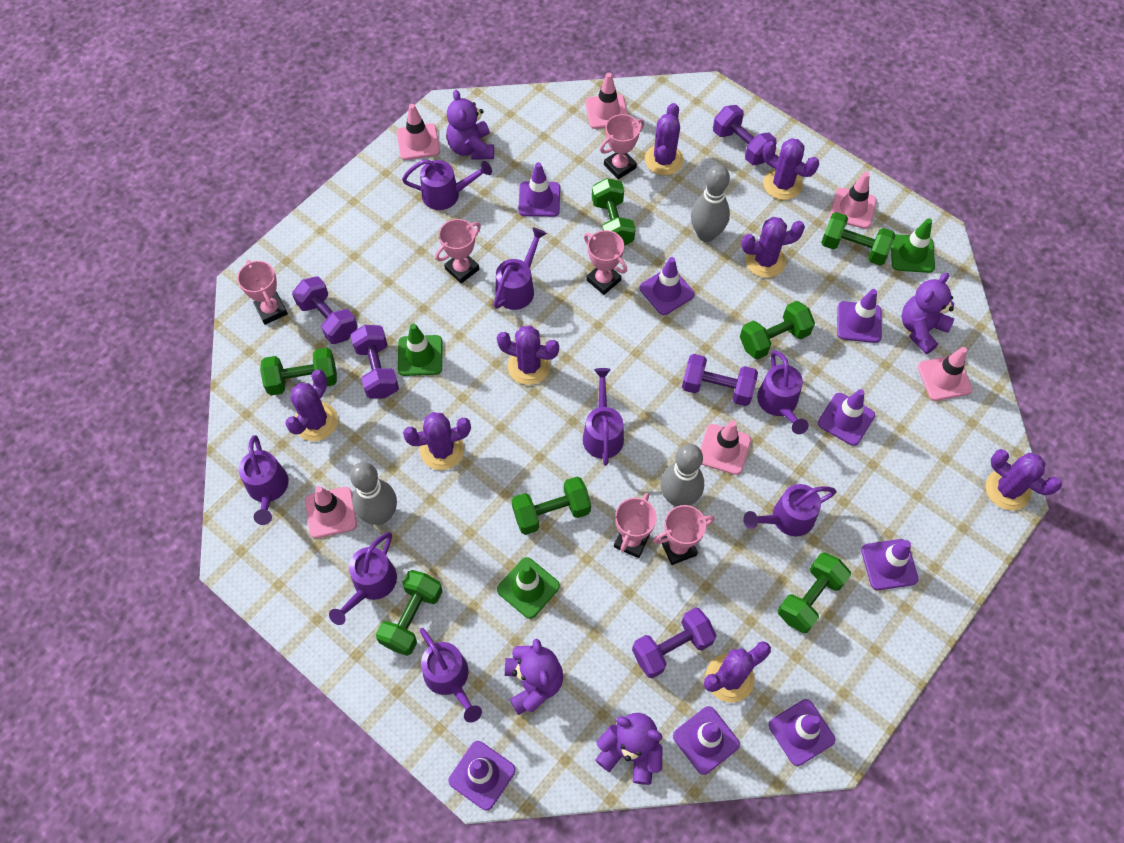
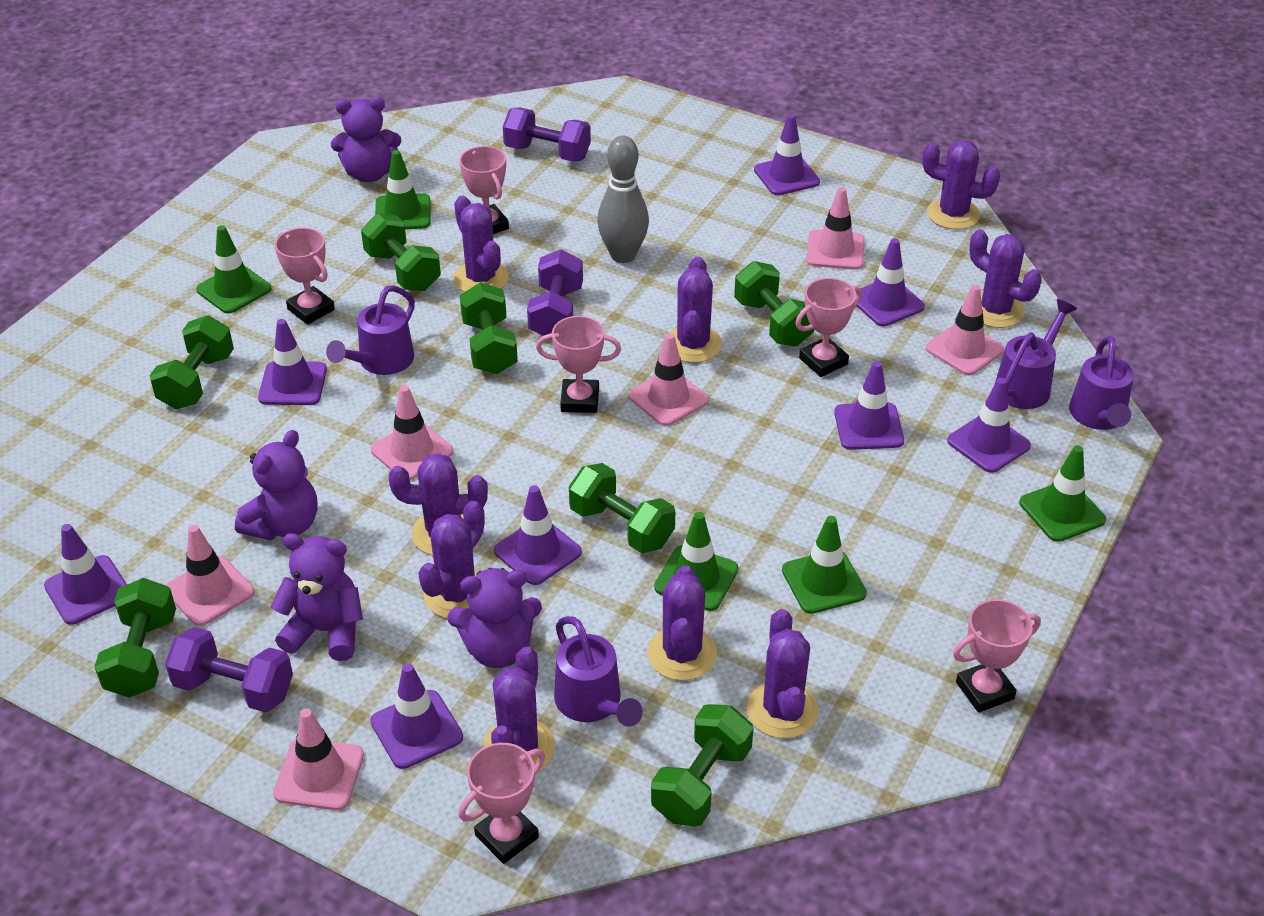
green traffic cone: 3 -> 5
grey bowling pin: 3 -> 1
purple cactus: 8 -> 9
purple dumbbell: 5 -> 3
purple watering can: 8 -> 4

